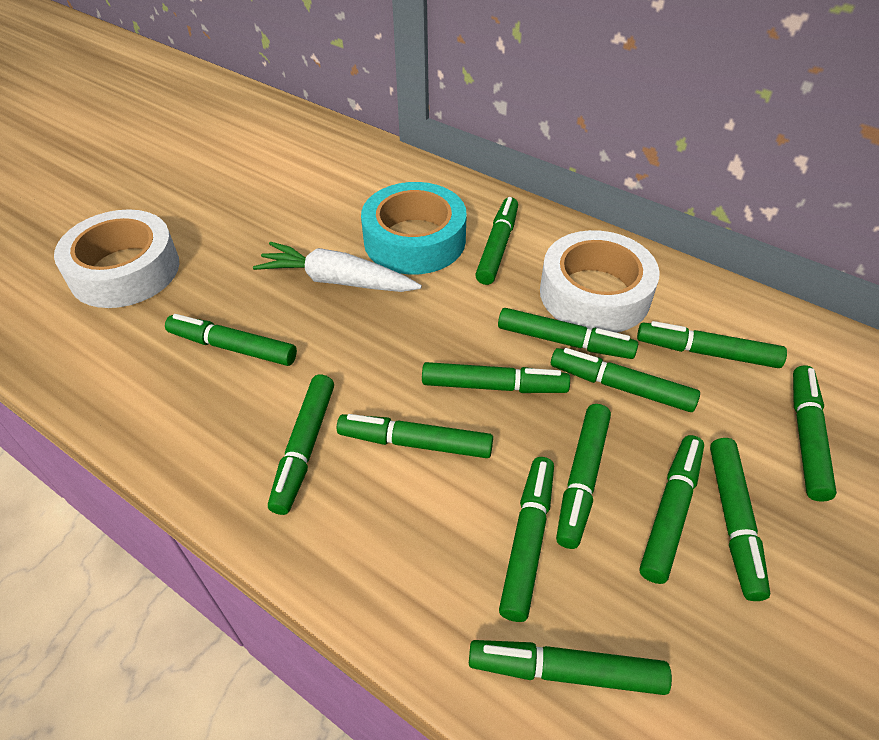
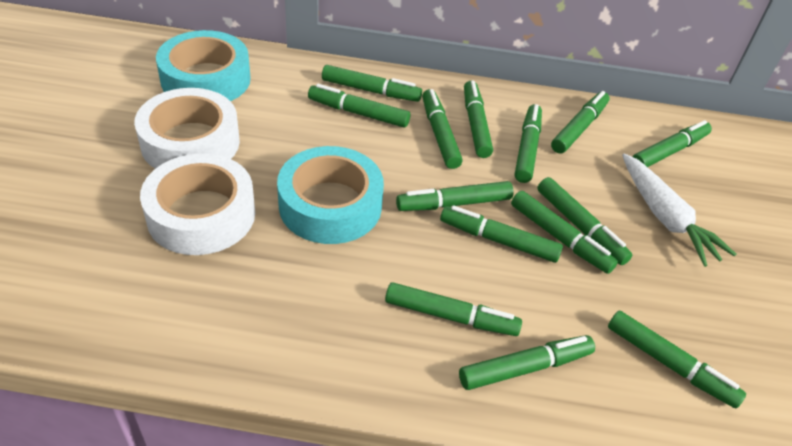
turquoise tape: 1 -> 2

